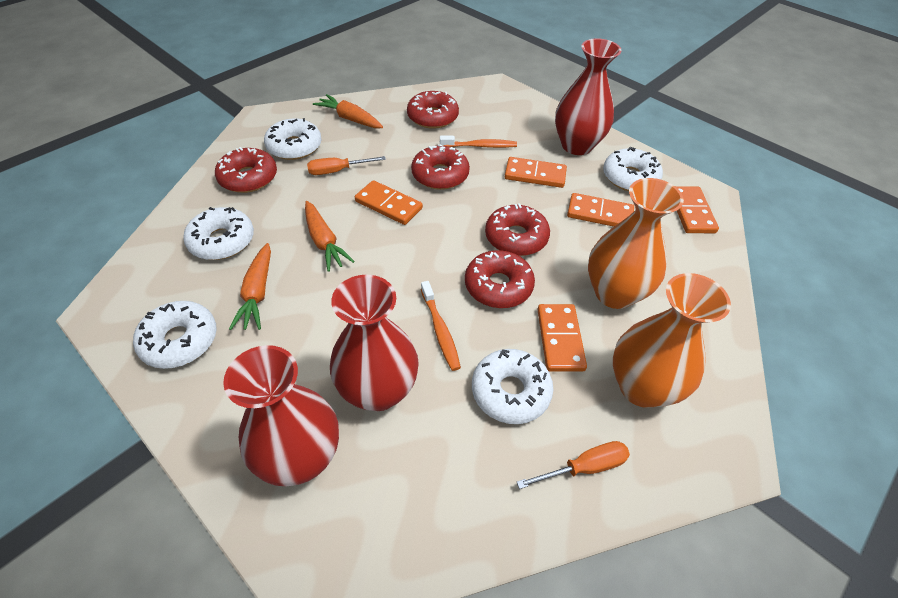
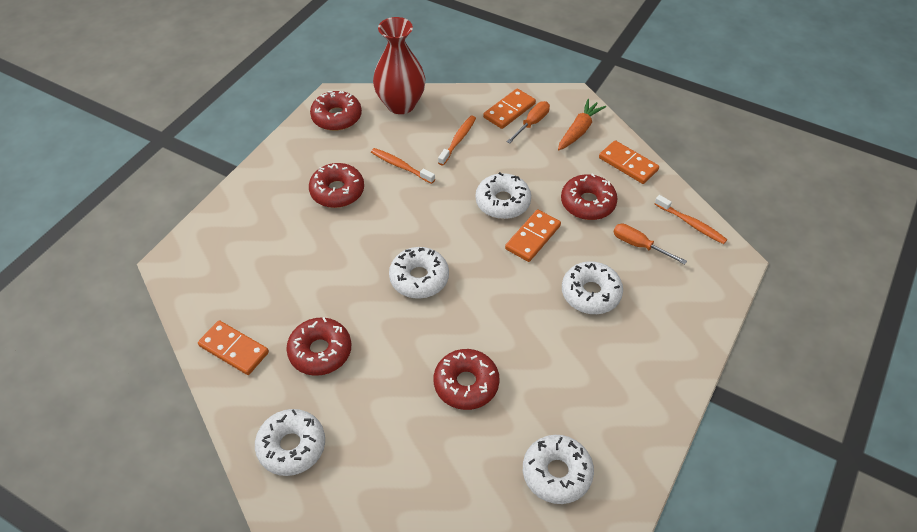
orange carrot: 3 -> 1
orange domino: 5 -> 4
orange toothbrush: 2 -> 3
orange vase: 2 -> 0
red vase: 3 -> 1

